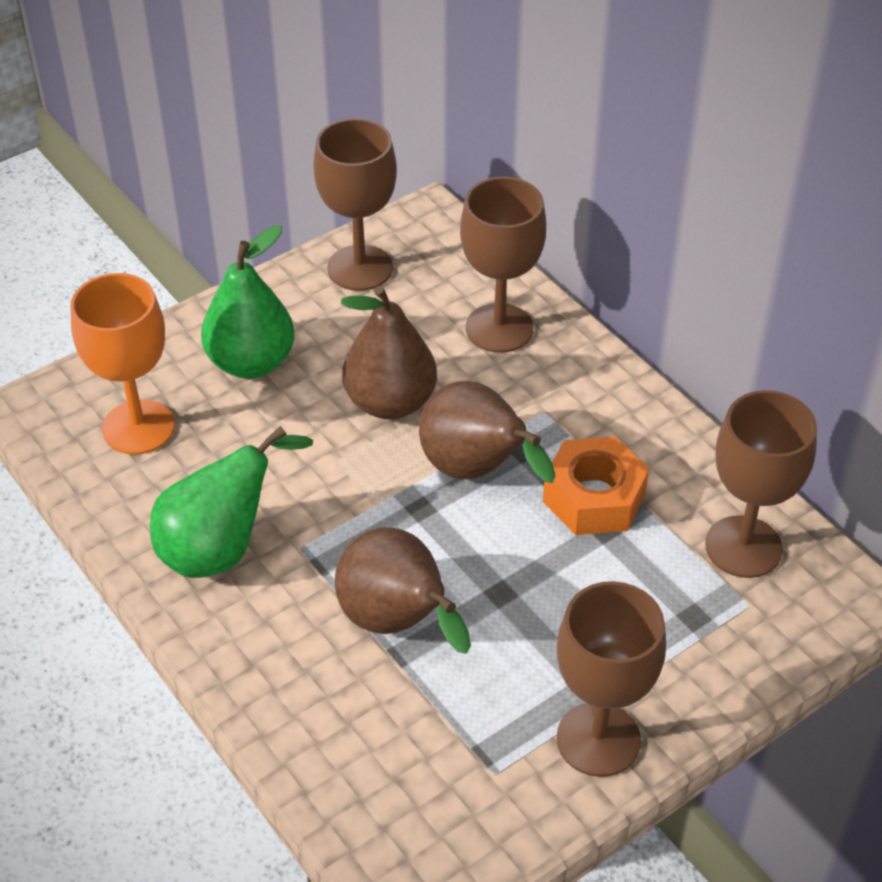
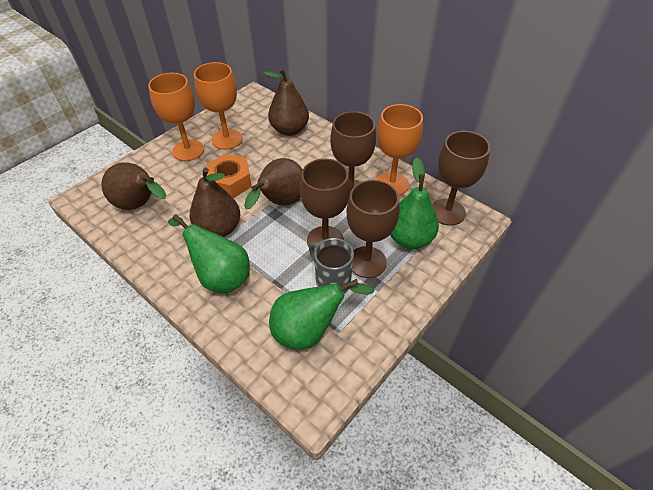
brown pear: 3 -> 4
green pear: 2 -> 3
grey mug: 0 -> 1
orange goblet: 1 -> 3

